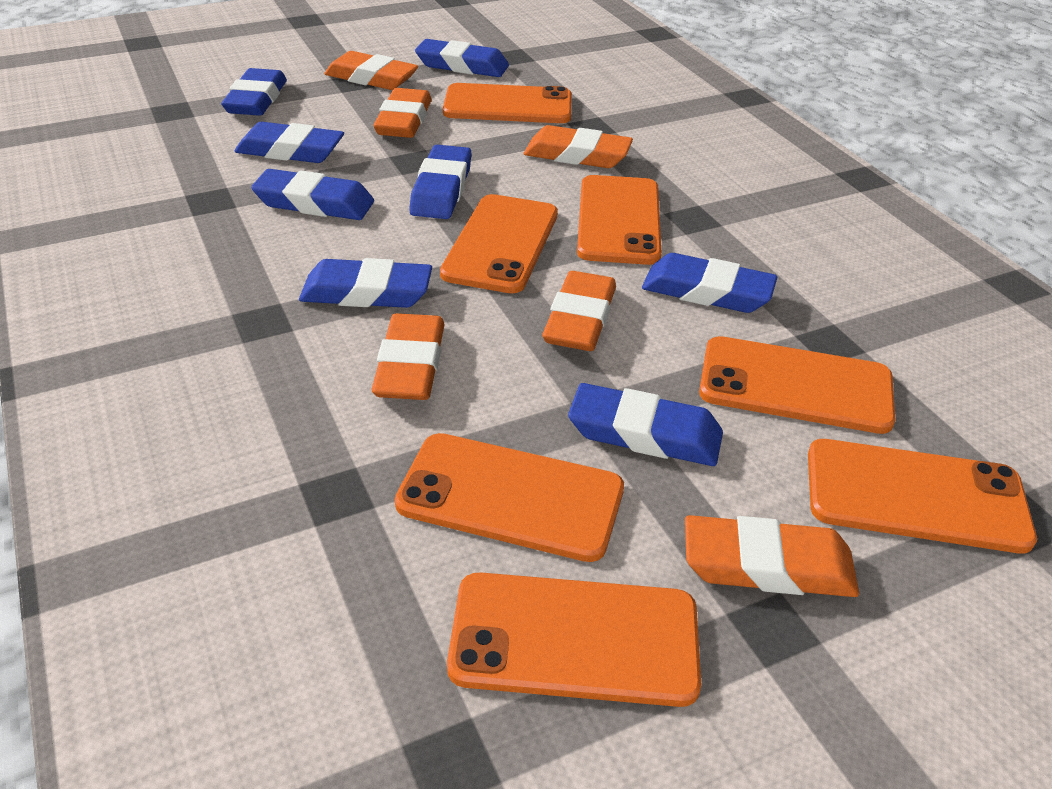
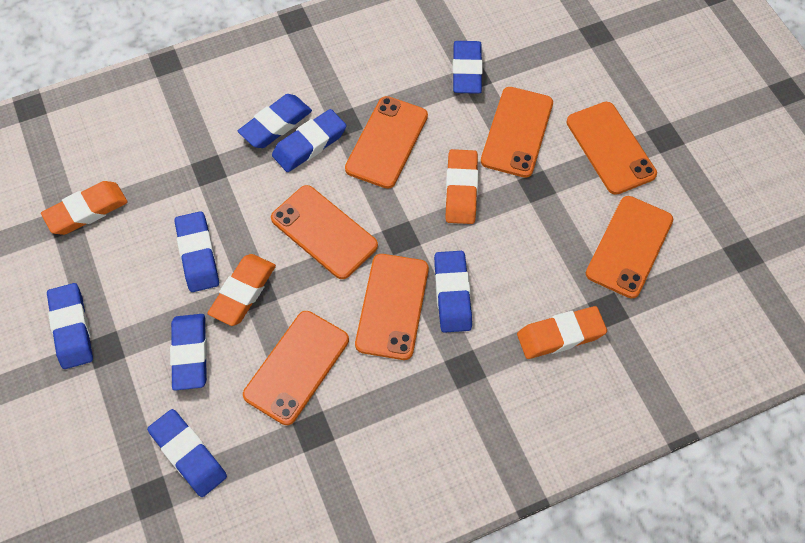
orange eraser: 6 -> 4

